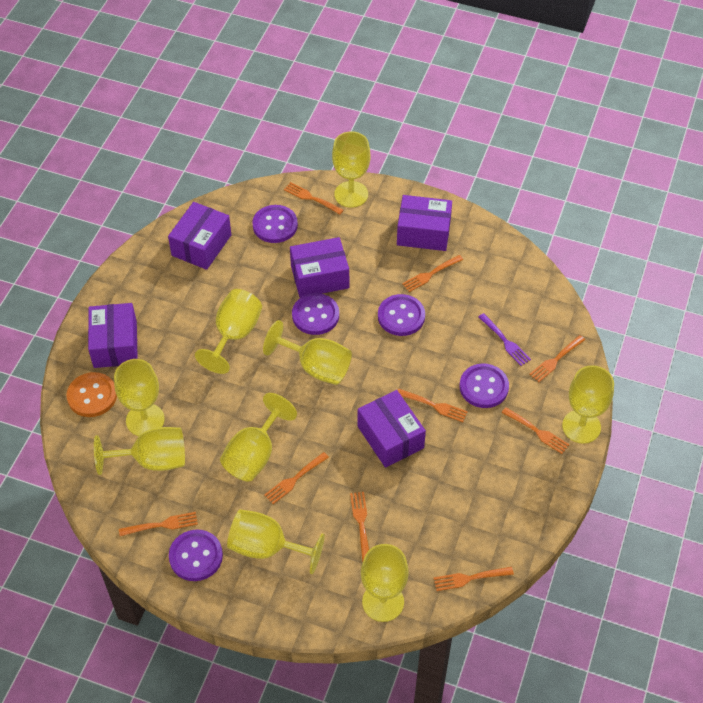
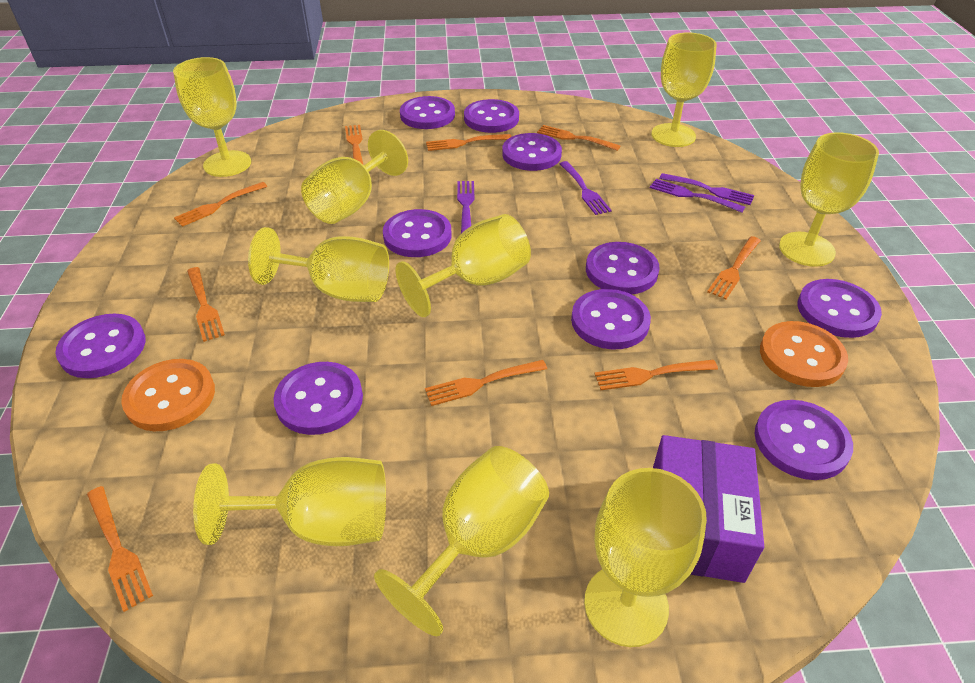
orange button: 1 -> 2
purple box: 5 -> 1
purple button: 5 -> 10
purple fork: 1 -> 4

